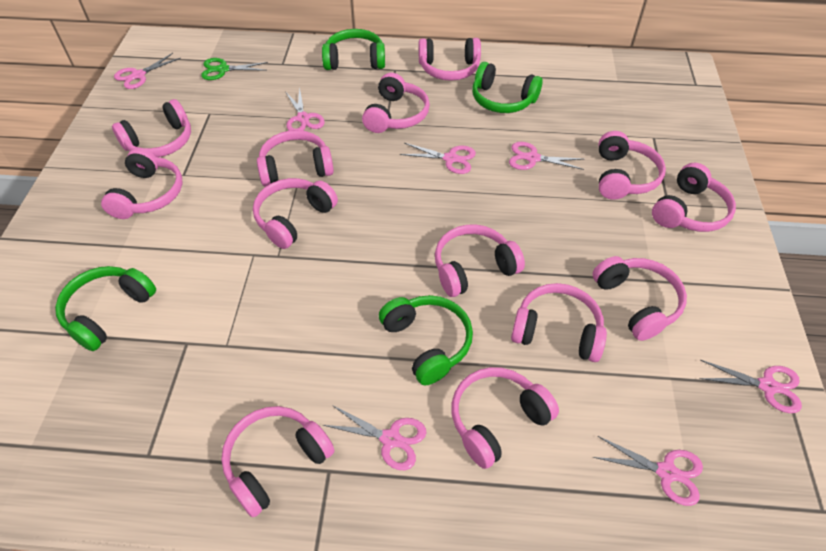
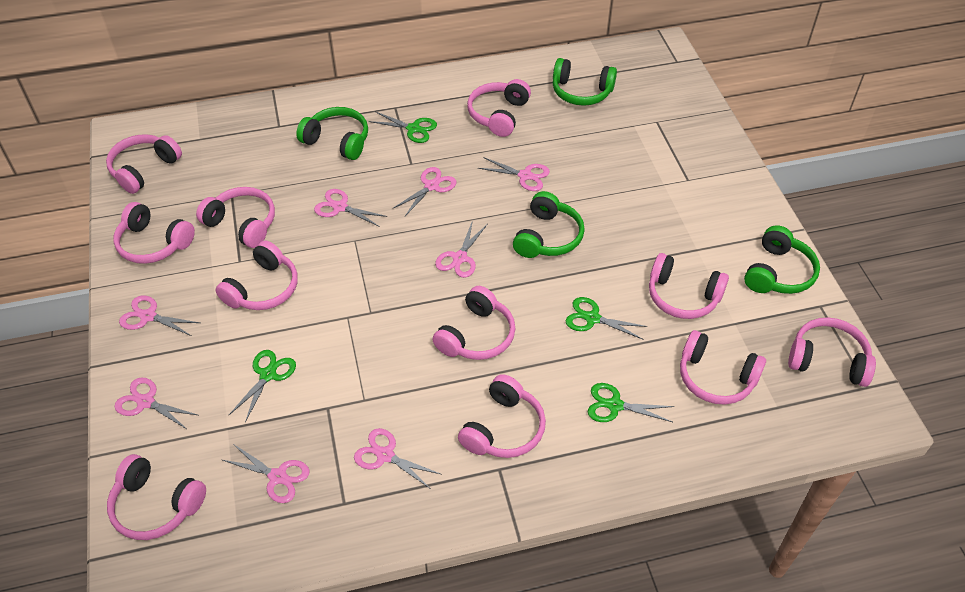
green scissors: 1 -> 4
pink headphones: 13 -> 11
pink scissors: 7 -> 8

